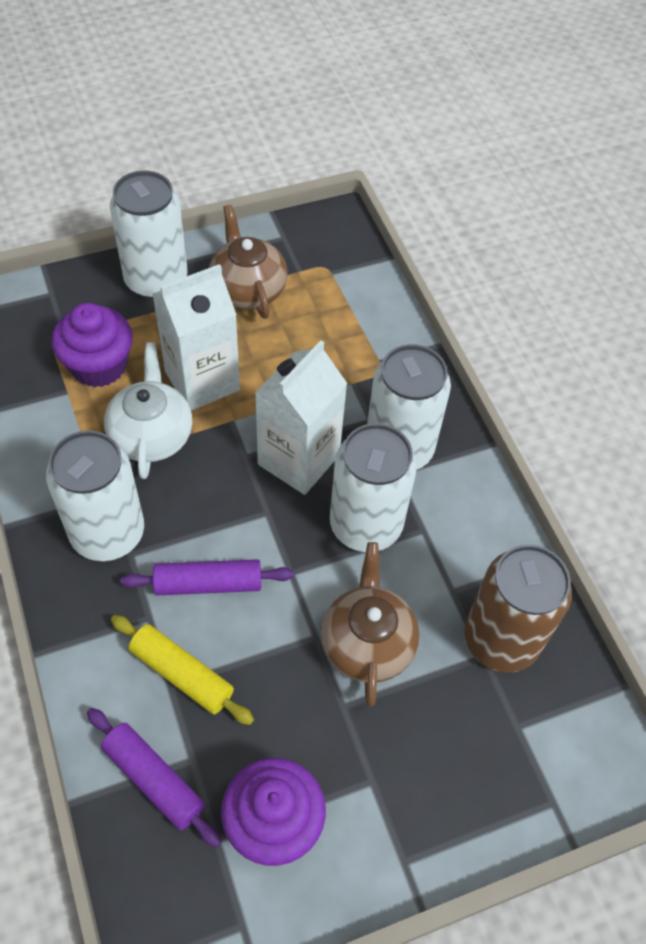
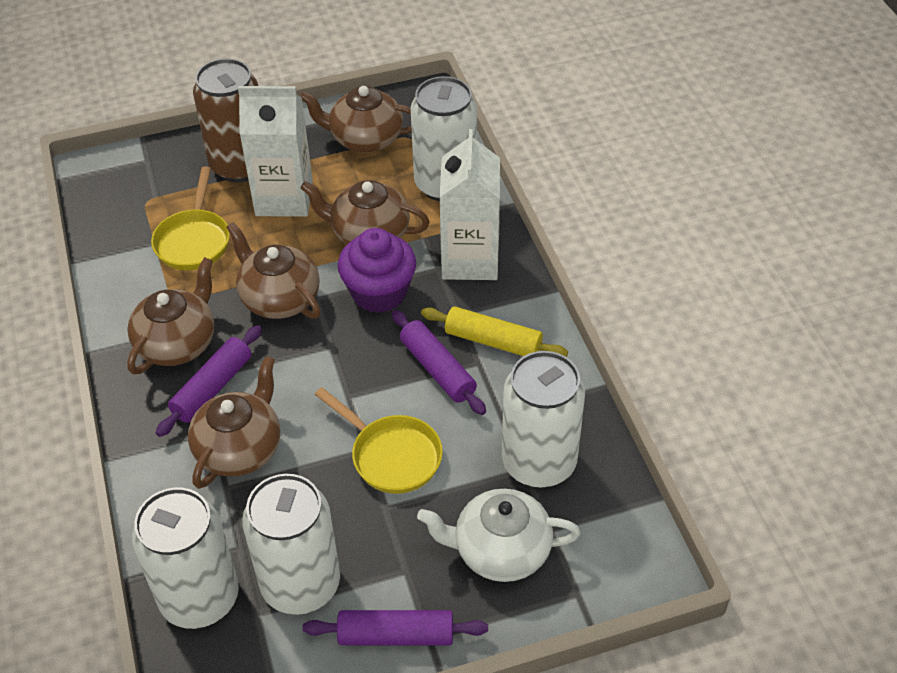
brown teapot: 2 -> 5
purple cupcake: 2 -> 1
purple rolling pin: 2 -> 3
yellow pan: 0 -> 2

